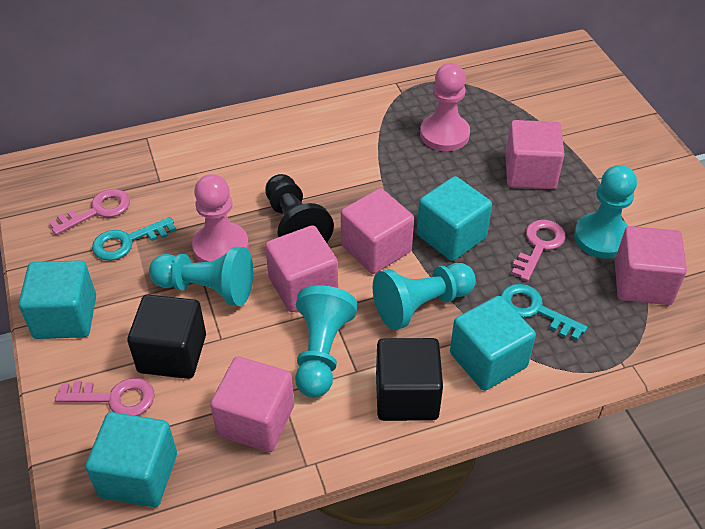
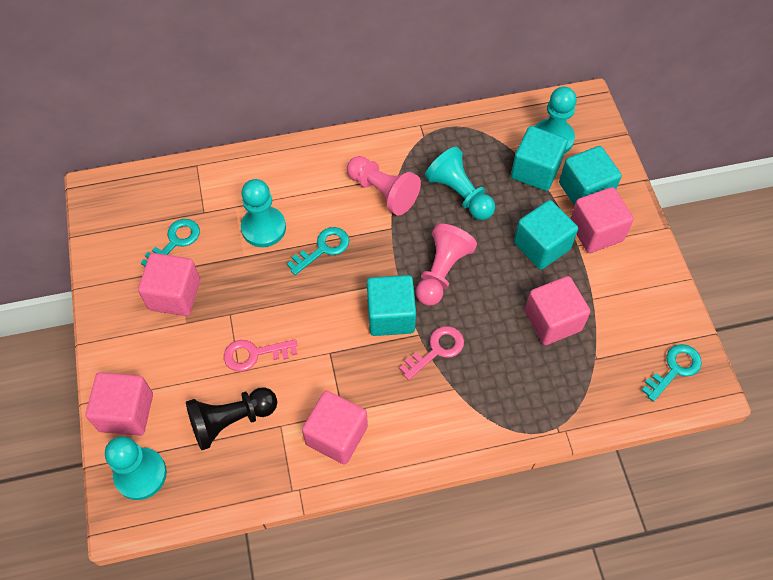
black cube: 2 -> 0
pink key: 3 -> 2
turquoise key: 2 -> 3

